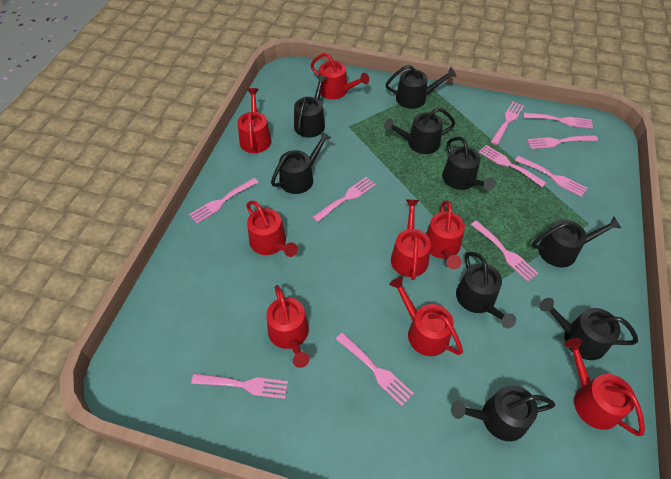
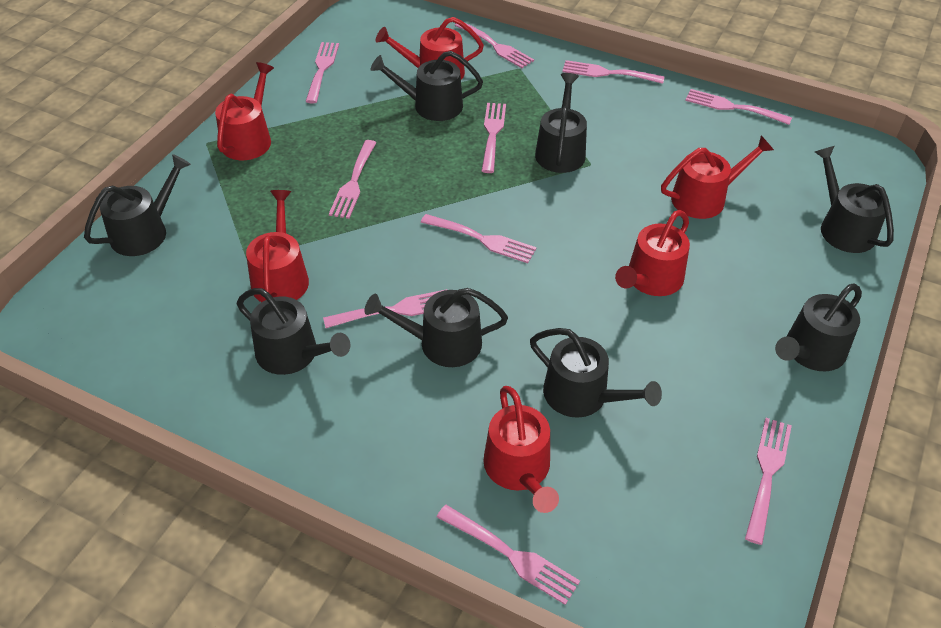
black watering can: 9 -> 8
red watering can: 8 -> 6

